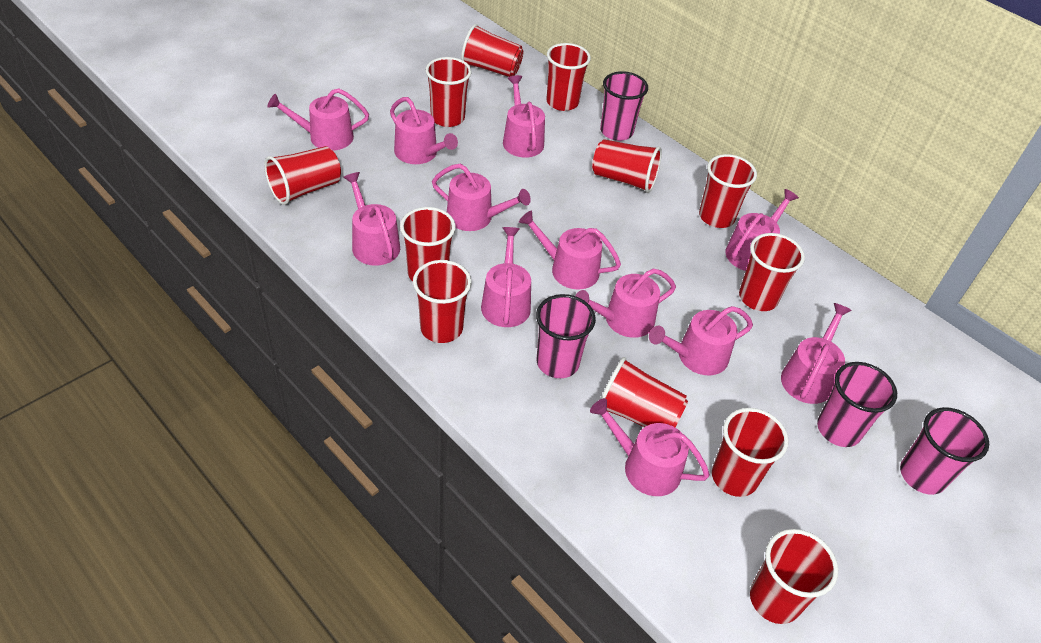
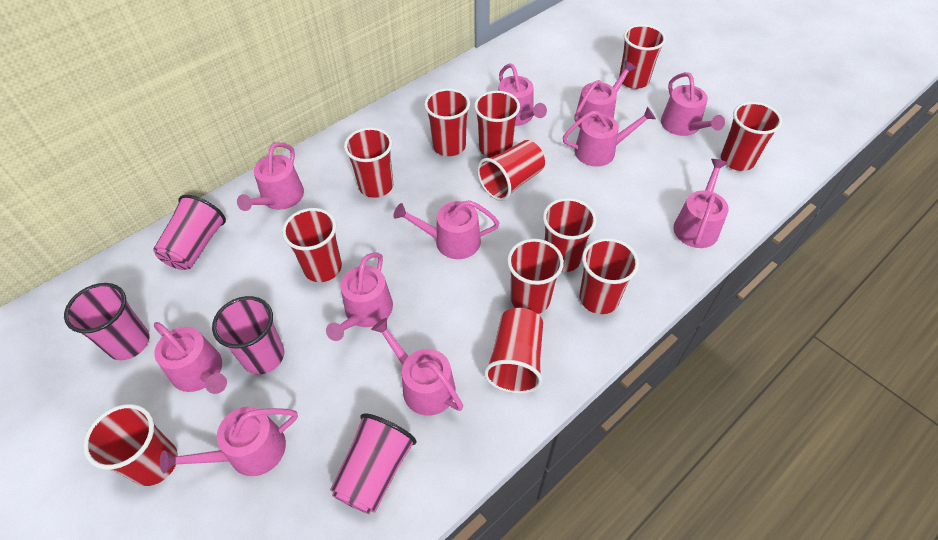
pink watering can: 12 -> 11

